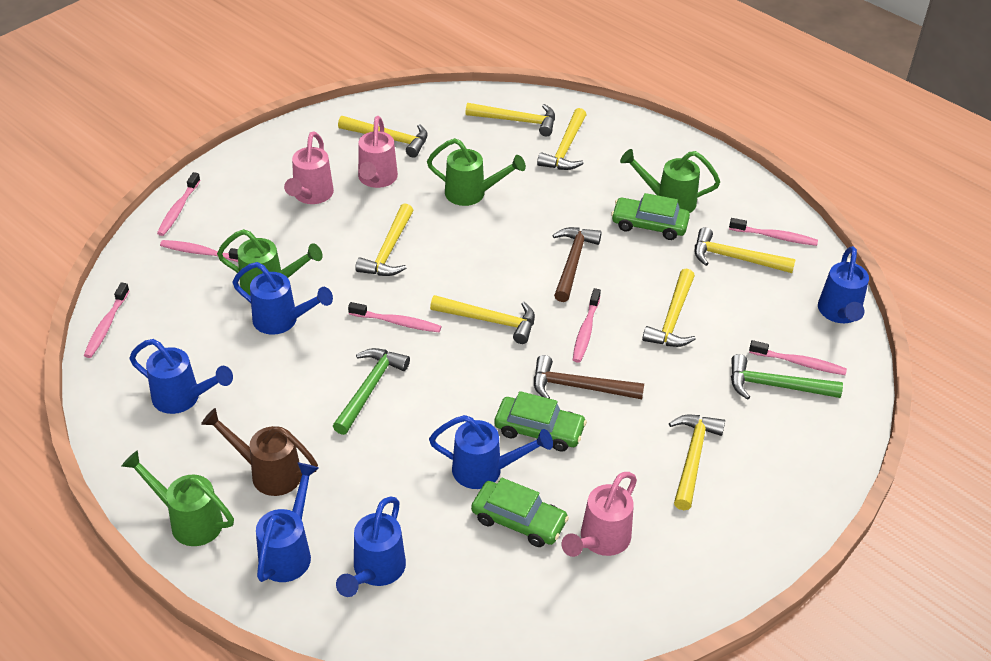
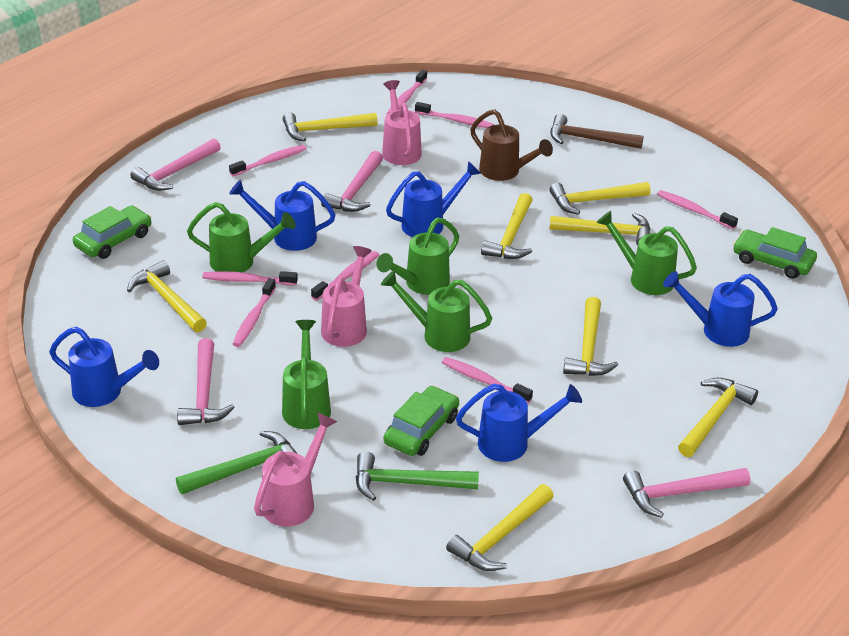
blue watering can: 6 -> 5
brown hammer: 2 -> 1
green watering can: 4 -> 5
pink hammer: 0 -> 4
pink toothbrush: 7 -> 8

